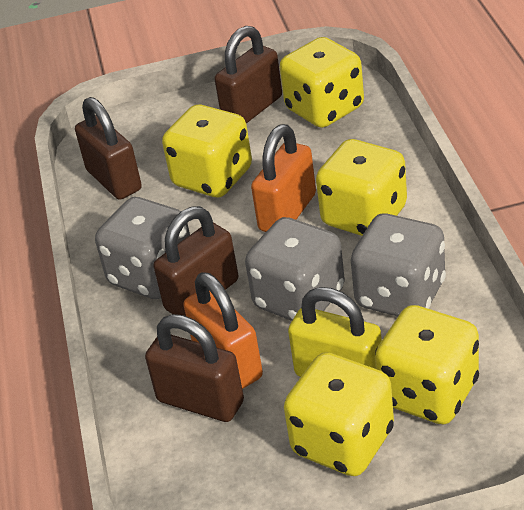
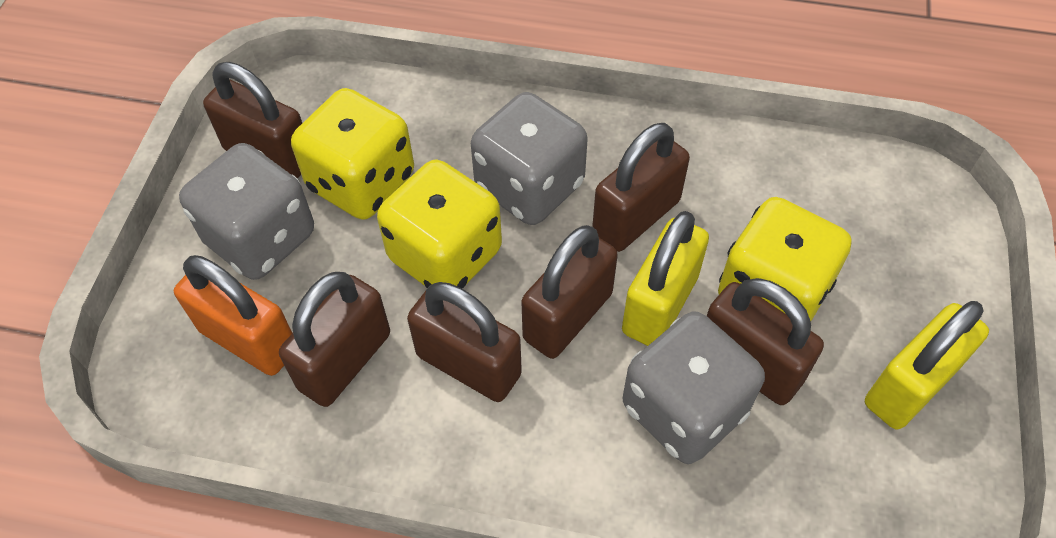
brown padlock: 4 -> 6
orange padlock: 2 -> 1
yellow dice: 5 -> 3
yellow padlock: 1 -> 2

